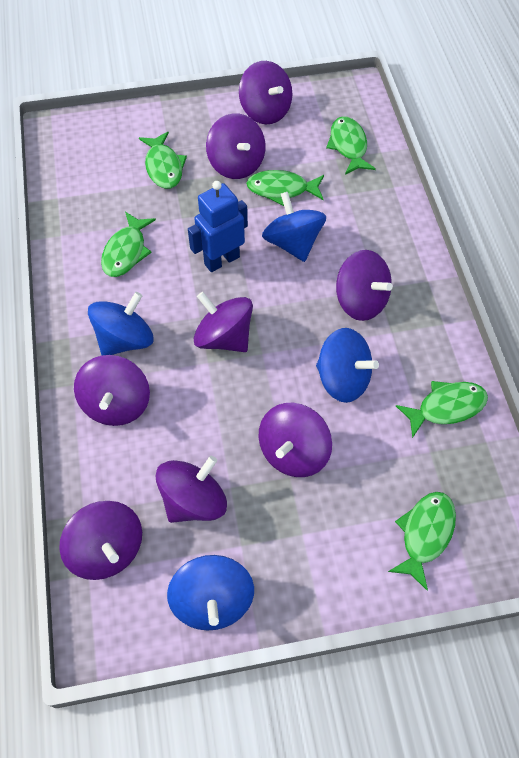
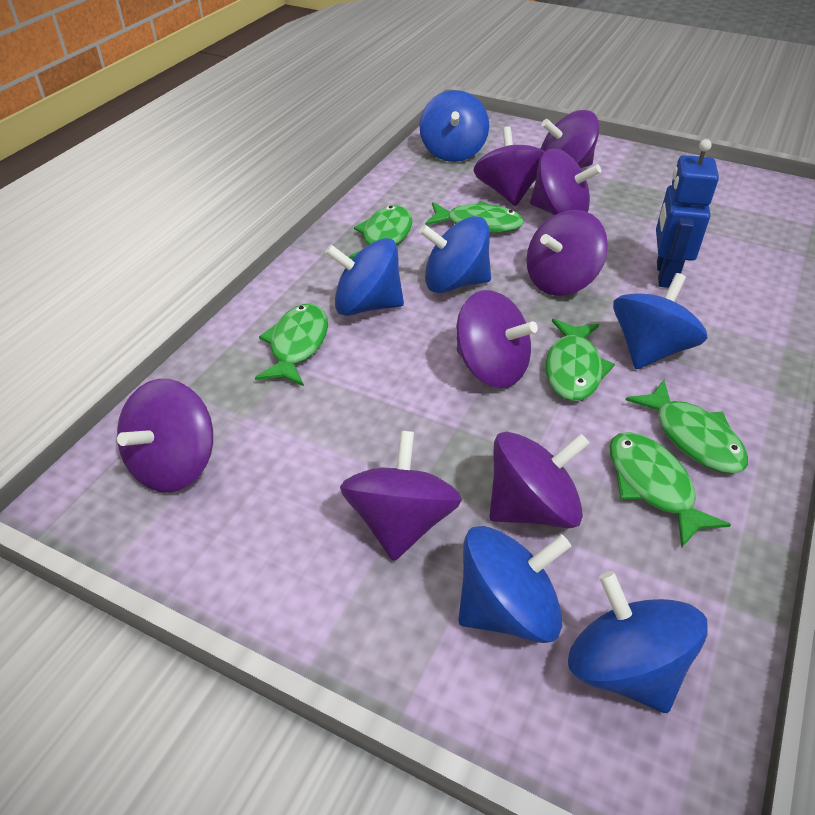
blue spinning top: 4 -> 6

